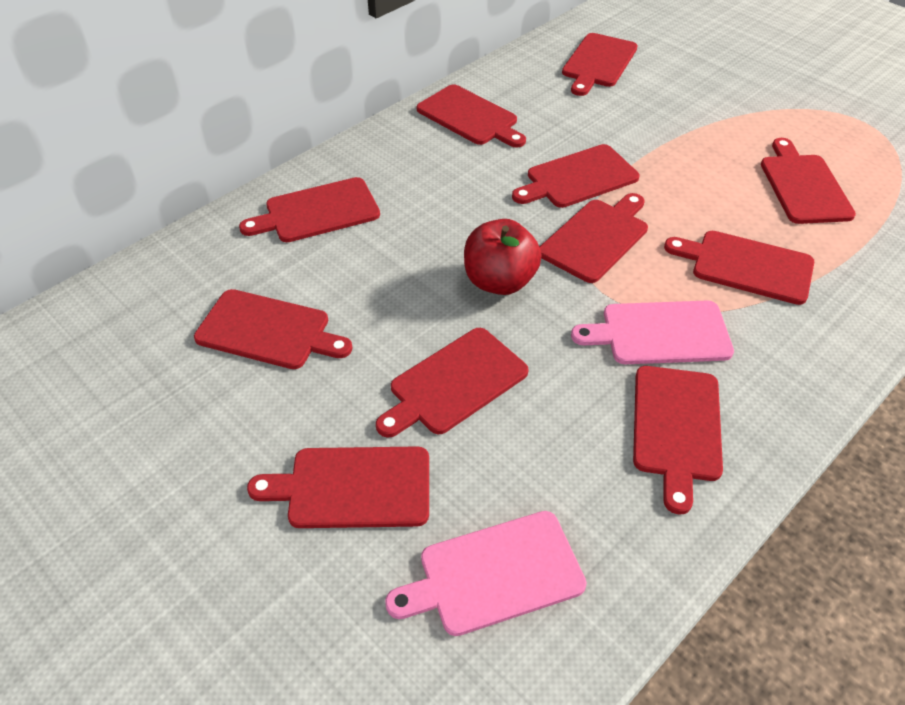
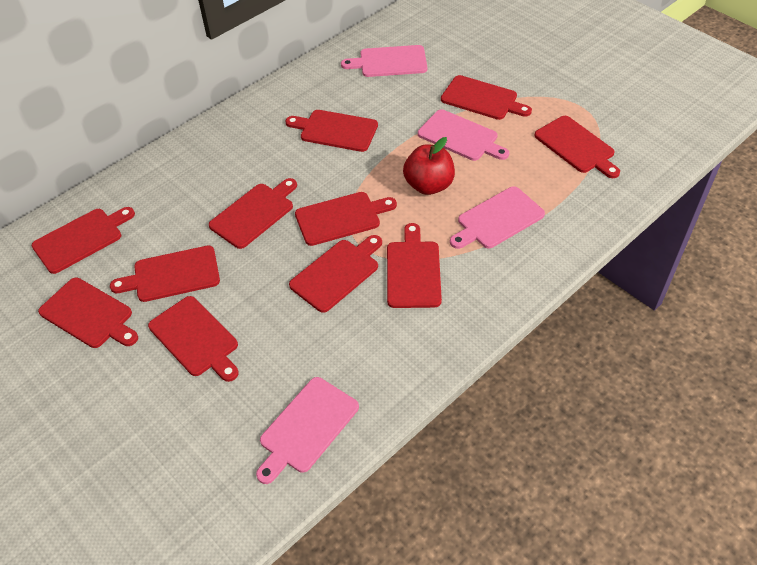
pink cutting board: 2 -> 4

